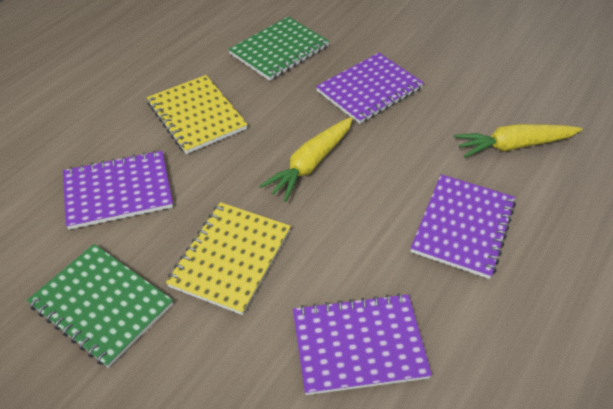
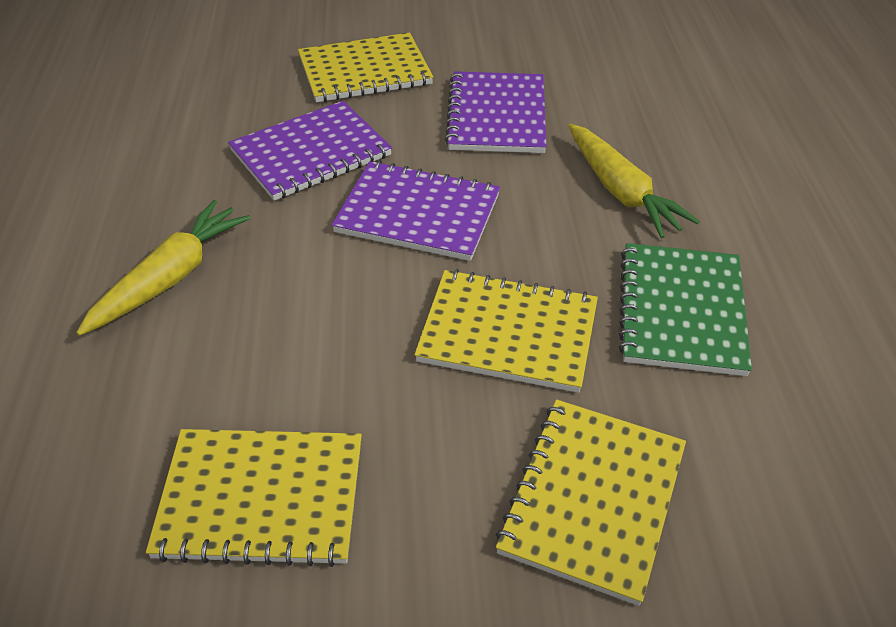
green notebook: 2 -> 1
purple notebook: 4 -> 3
yellow notebook: 2 -> 4

